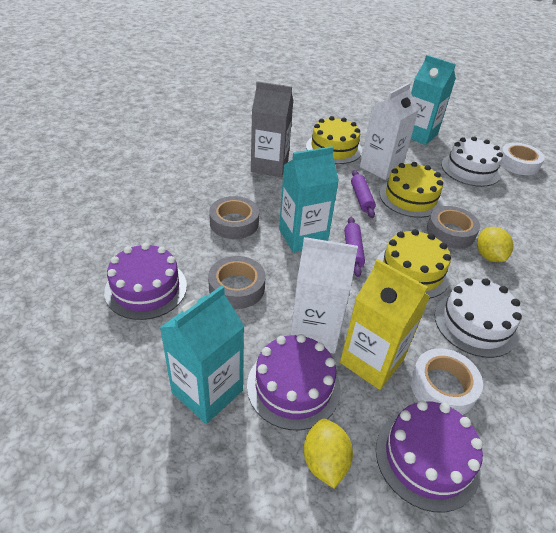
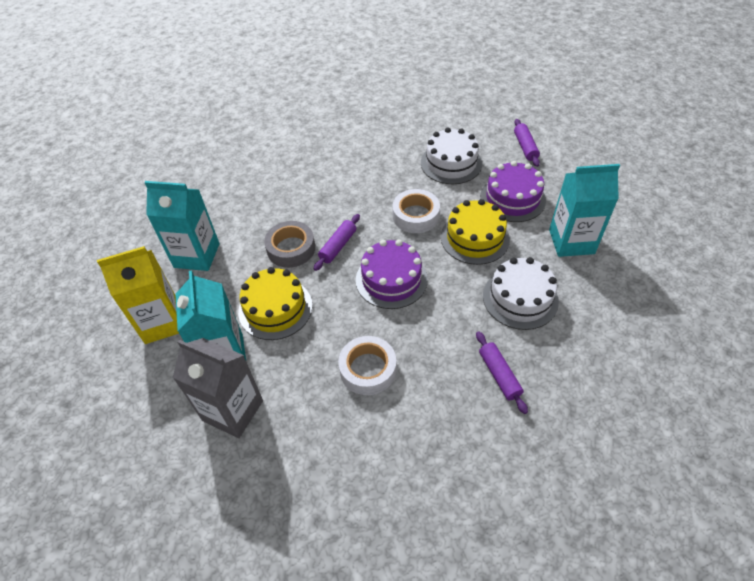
grey tape: 3 -> 1
purple cake: 3 -> 2
purple rolling pin: 2 -> 3
white carton: 2 -> 0
yellow cake: 3 -> 2
yellow lemon: 2 -> 0

